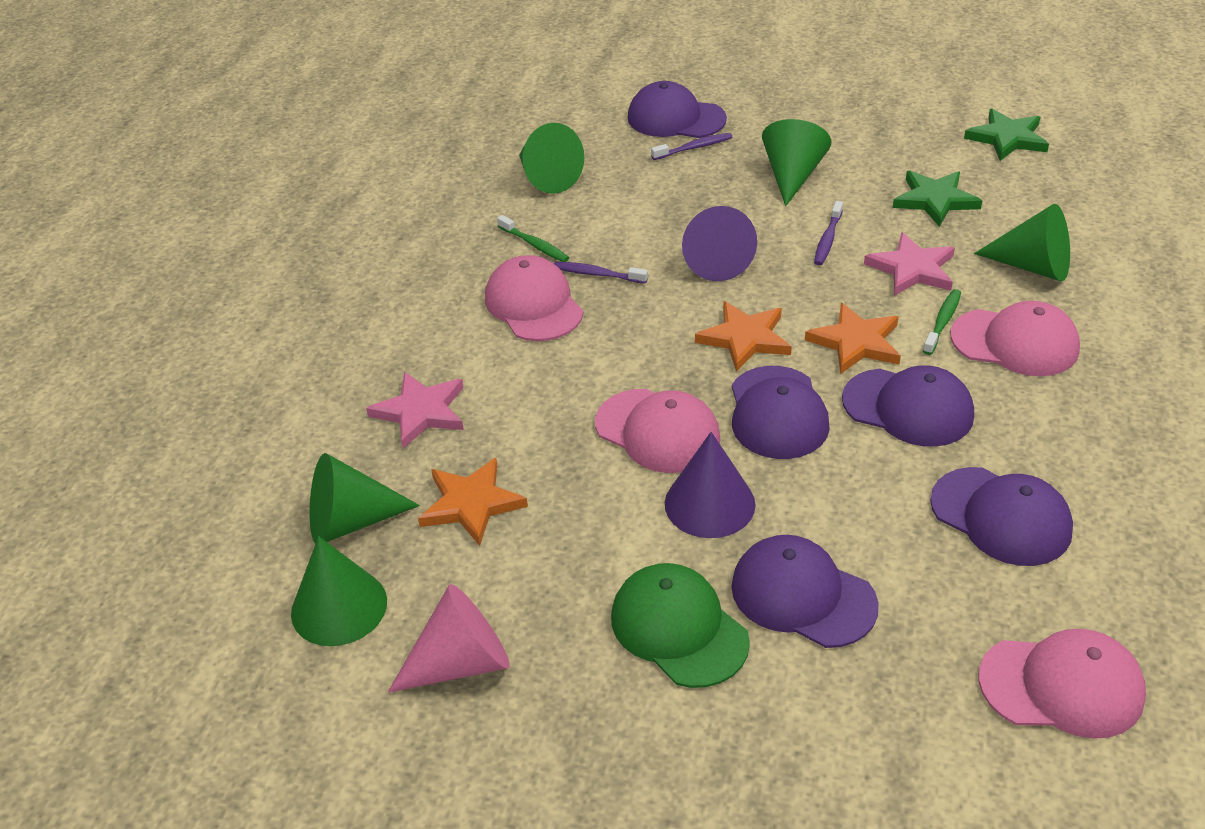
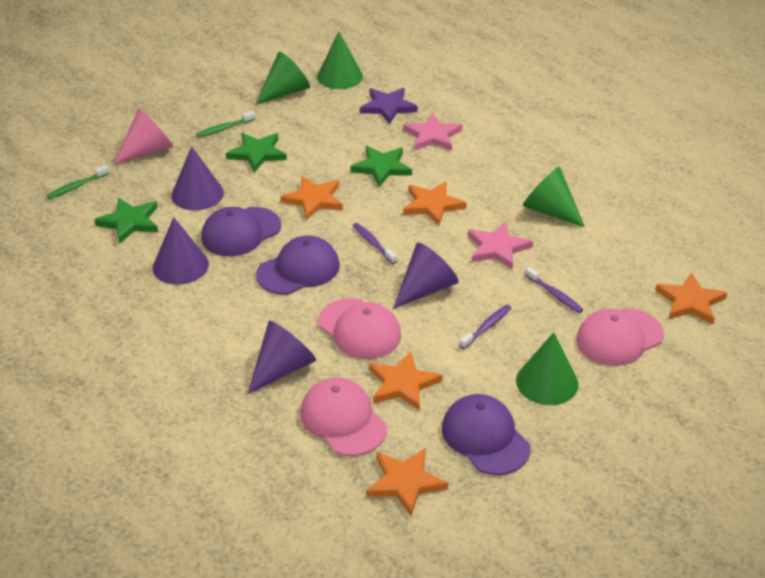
green cap: 1 -> 0
green cone: 5 -> 4
green star: 2 -> 3
orange star: 3 -> 5
pink cap: 4 -> 3
purple cap: 5 -> 3
purple cone: 2 -> 4
purple star: 0 -> 1

